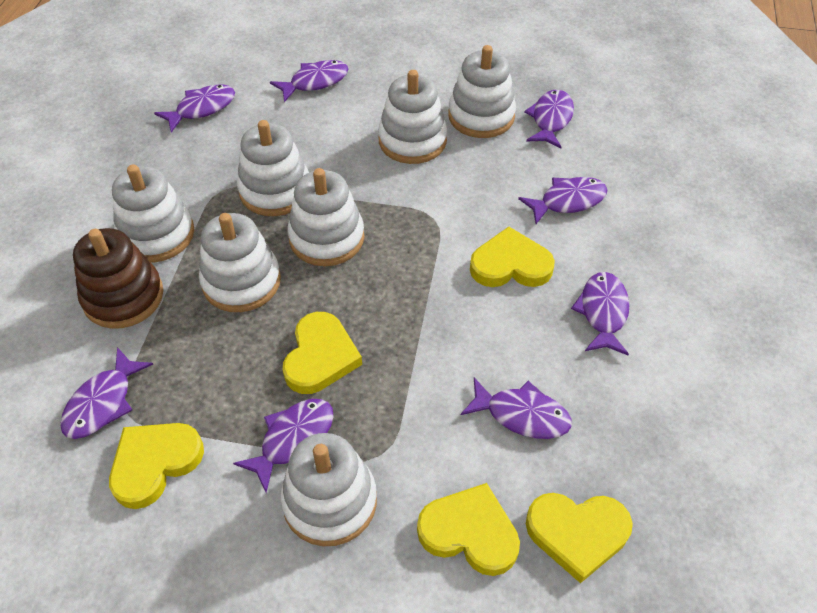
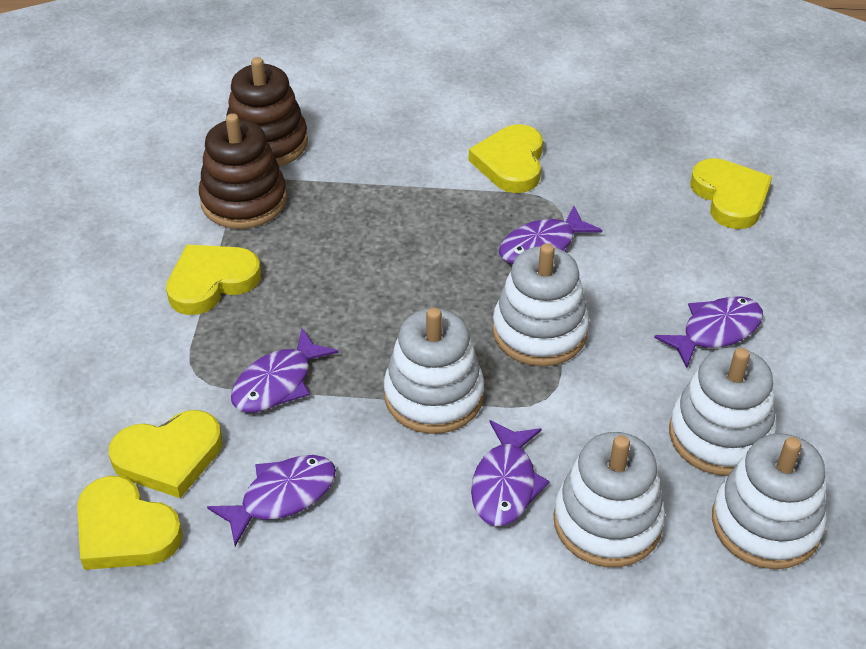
brown stacking toy: 1 -> 2
purple fish: 8 -> 5
white stacking toy: 7 -> 5

